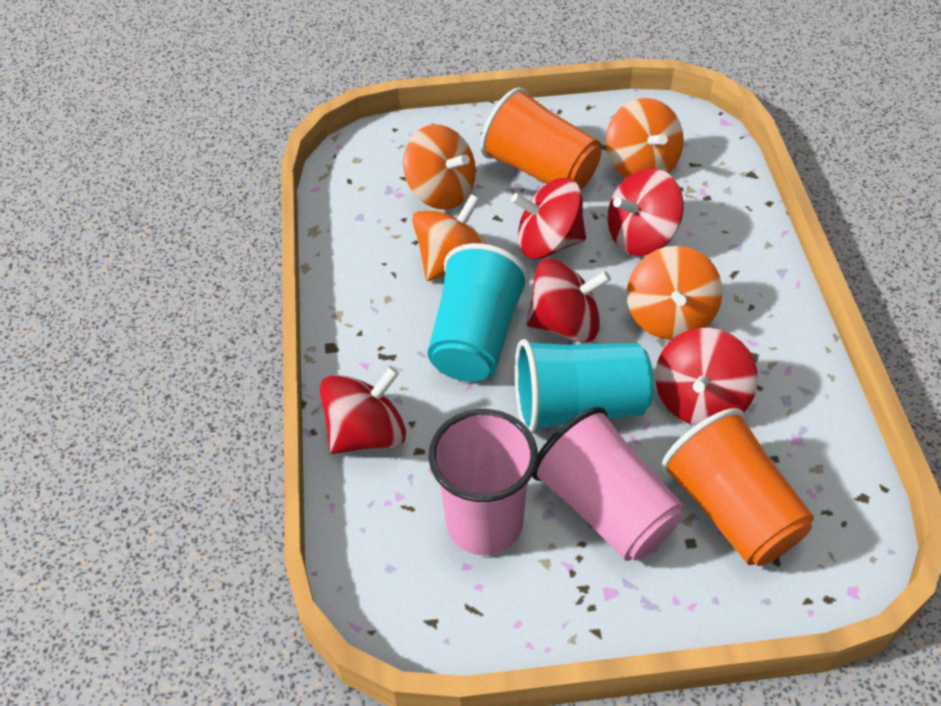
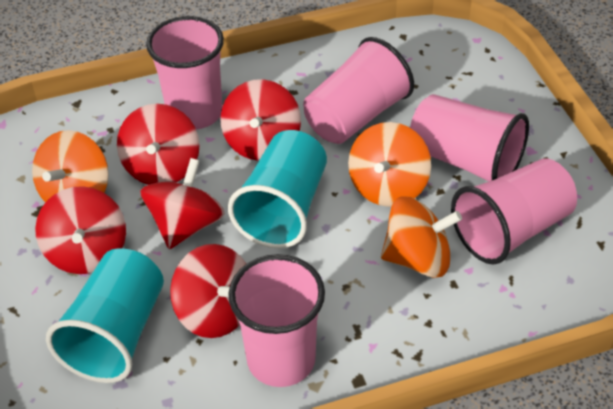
orange cup: 2 -> 0
orange spinning top: 4 -> 3
pink cup: 2 -> 5

